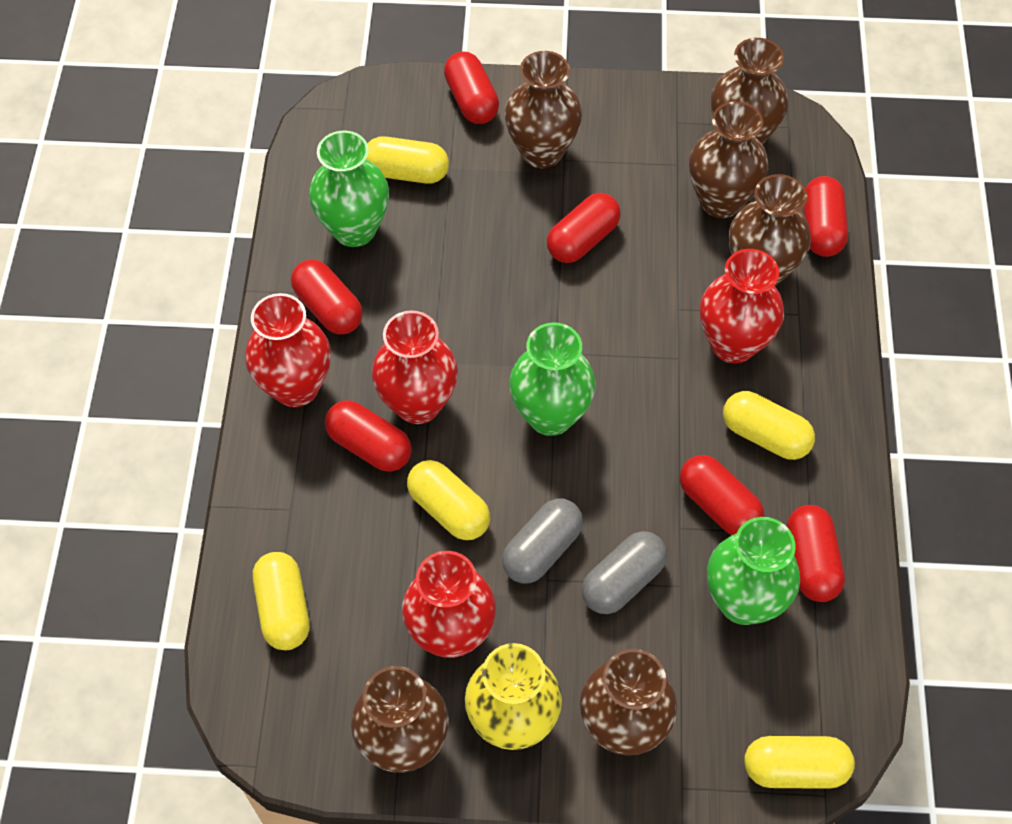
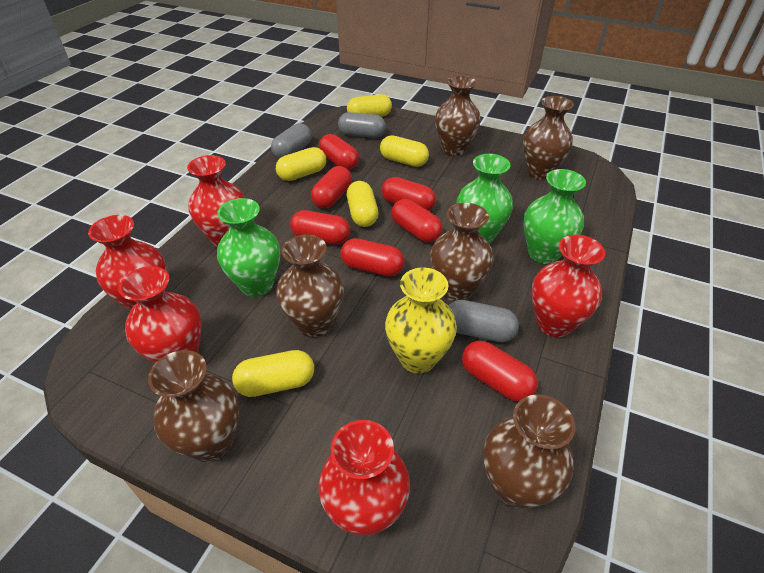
grey capsule: 2 -> 3
red vase: 4 -> 5

